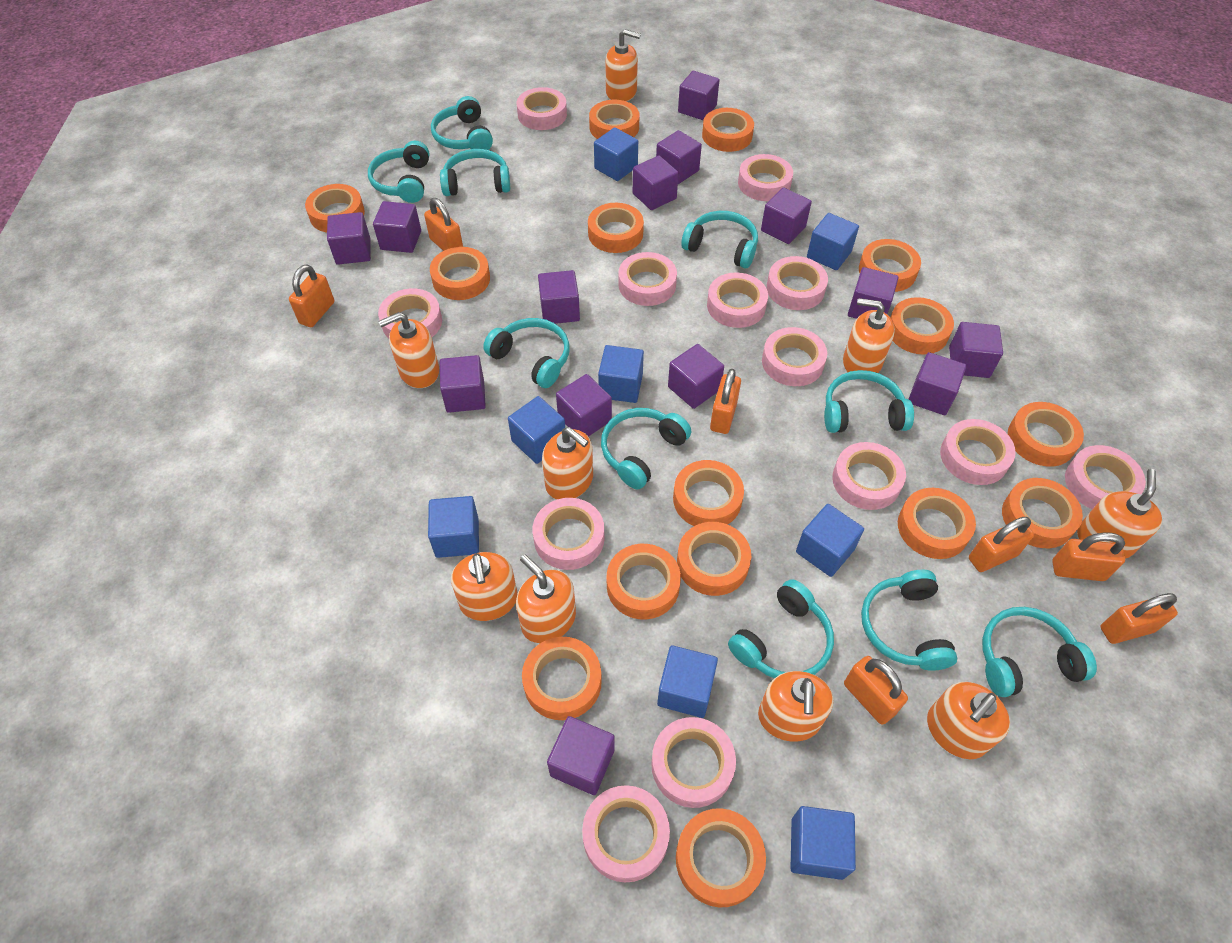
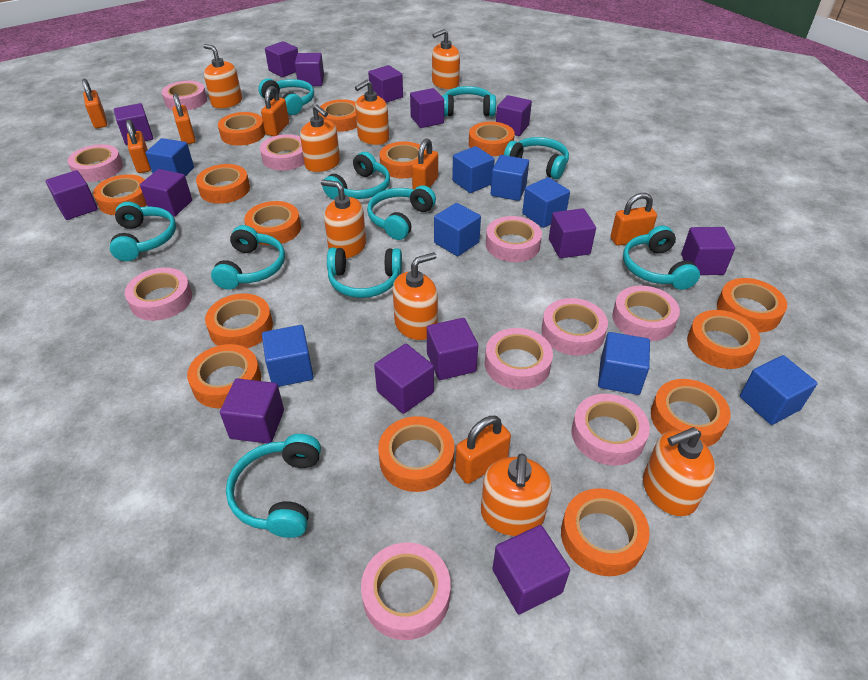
orange soap dispenser: 9 -> 8
orange tape: 15 -> 14
pink tape: 13 -> 10

